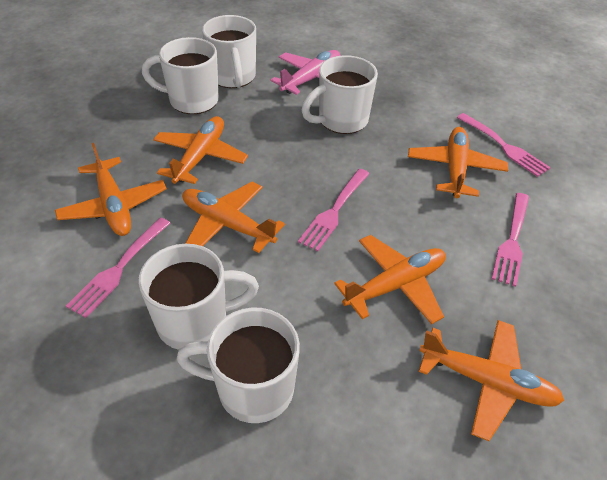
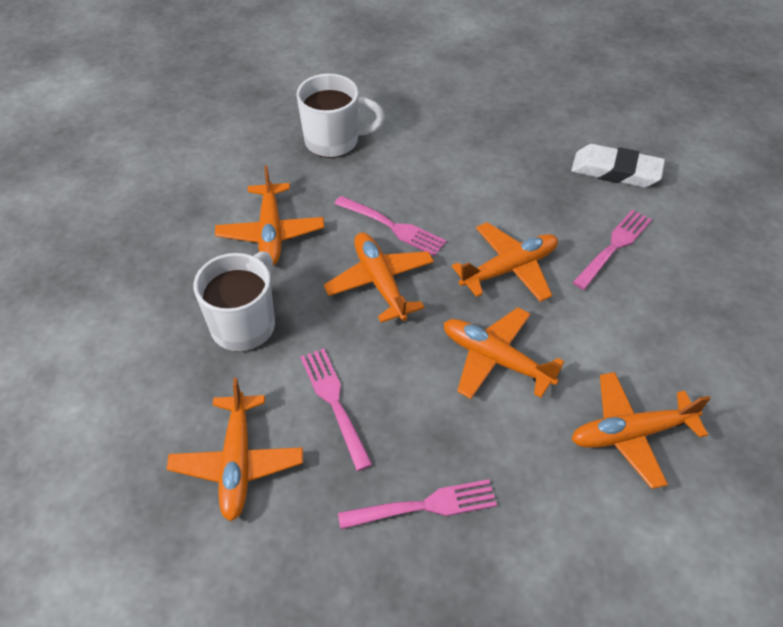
pink plane: 1 -> 0
white eraser: 0 -> 1
white mug: 5 -> 2

